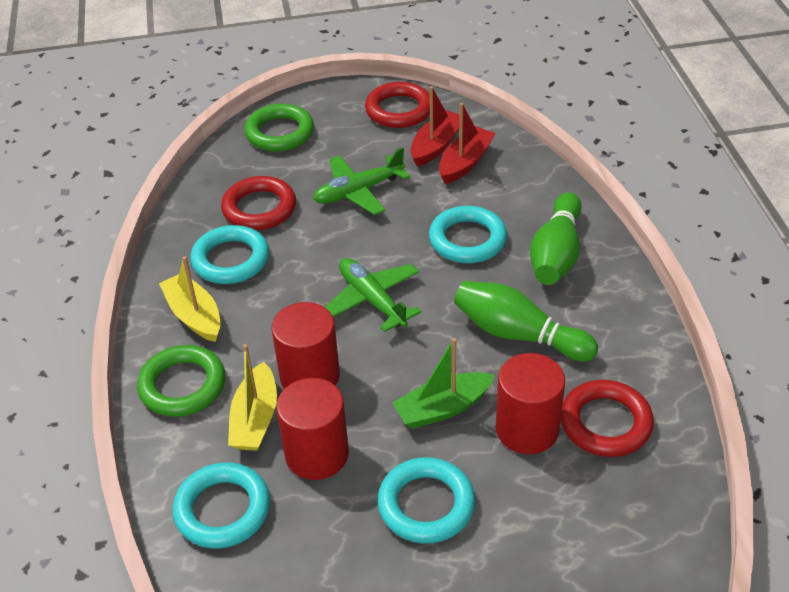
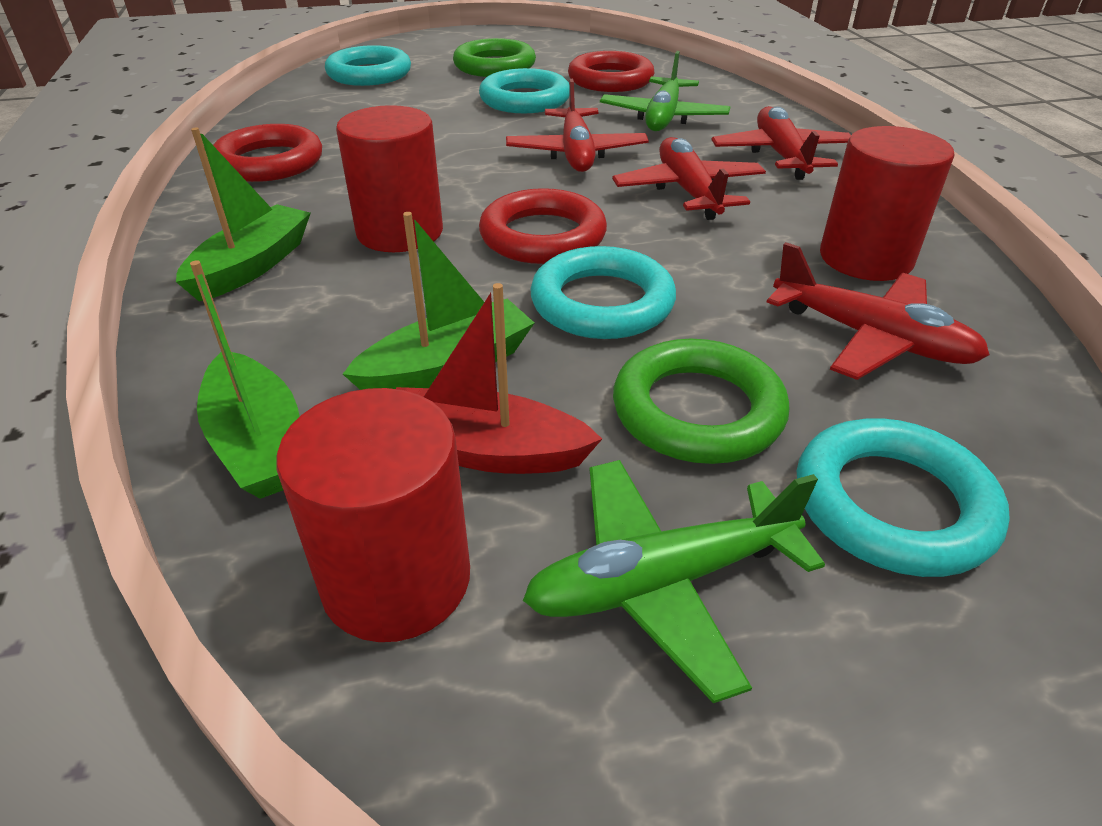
green boat: 1 -> 3
green bowling pin: 2 -> 0
red boat: 2 -> 1
red plane: 0 -> 4
yellow boat: 2 -> 0

